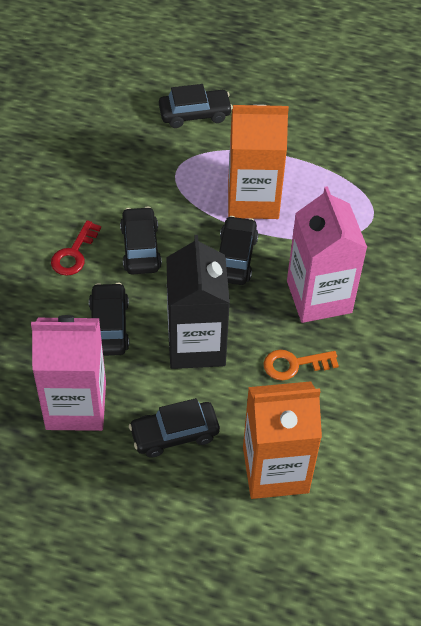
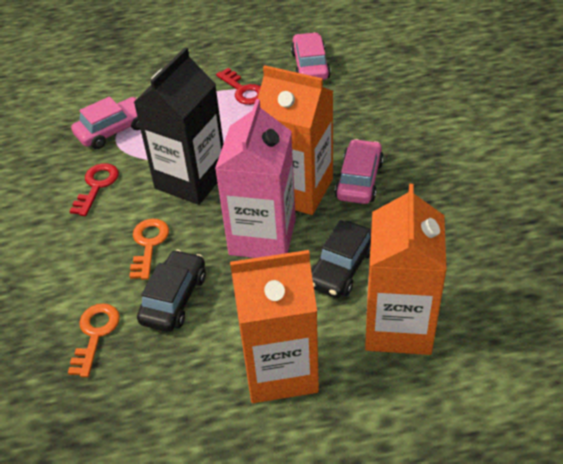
black car: 5 -> 2
orange carton: 2 -> 3
orange key: 1 -> 2
pink car: 0 -> 3
pink carton: 2 -> 1
red key: 1 -> 2

